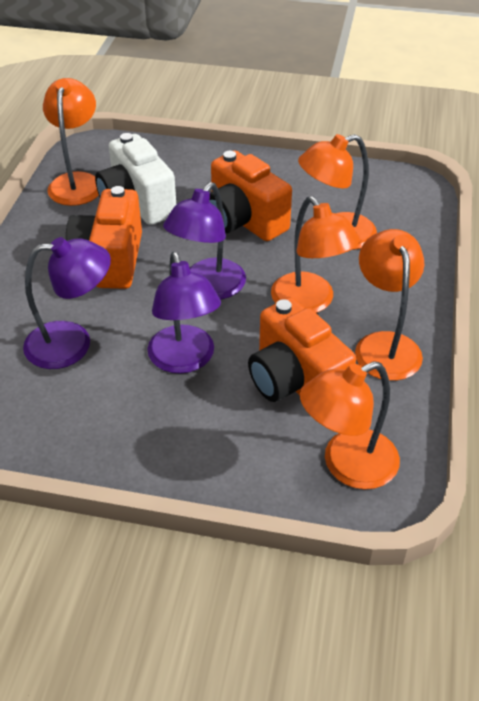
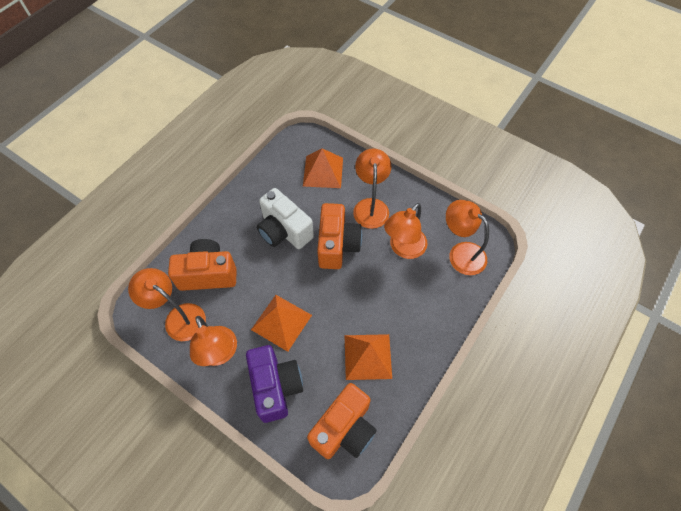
orange pyramid: 0 -> 3
purple camera: 0 -> 1
purple lamp: 3 -> 0

